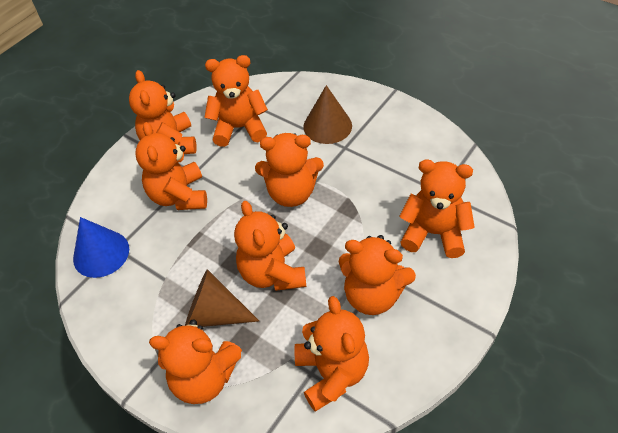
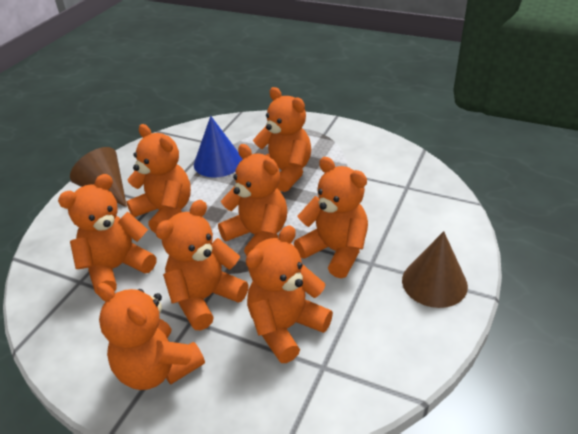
orange teddy bear: 9 -> 8

